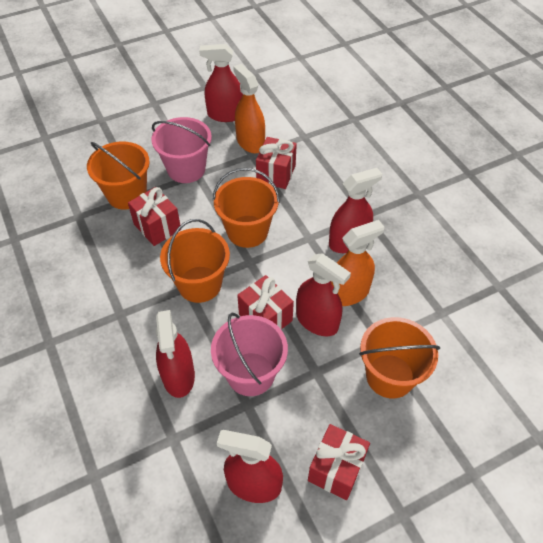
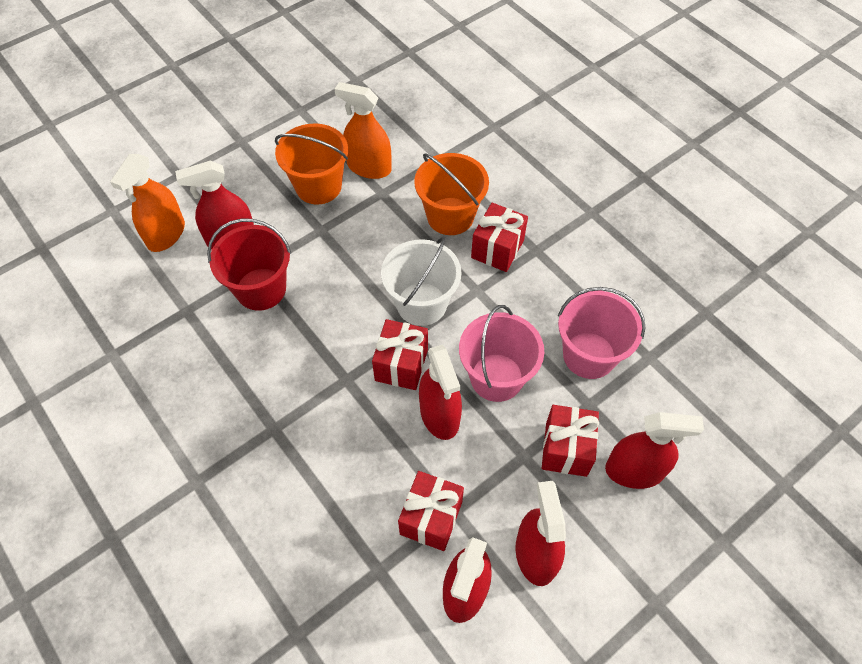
orange bucket: 4 -> 2
red bucket: 0 -> 1
white bucket: 0 -> 1

